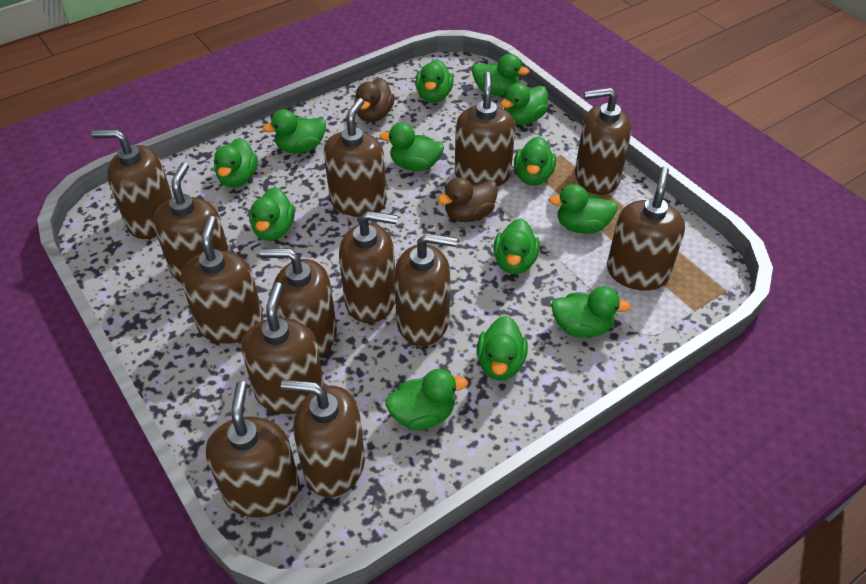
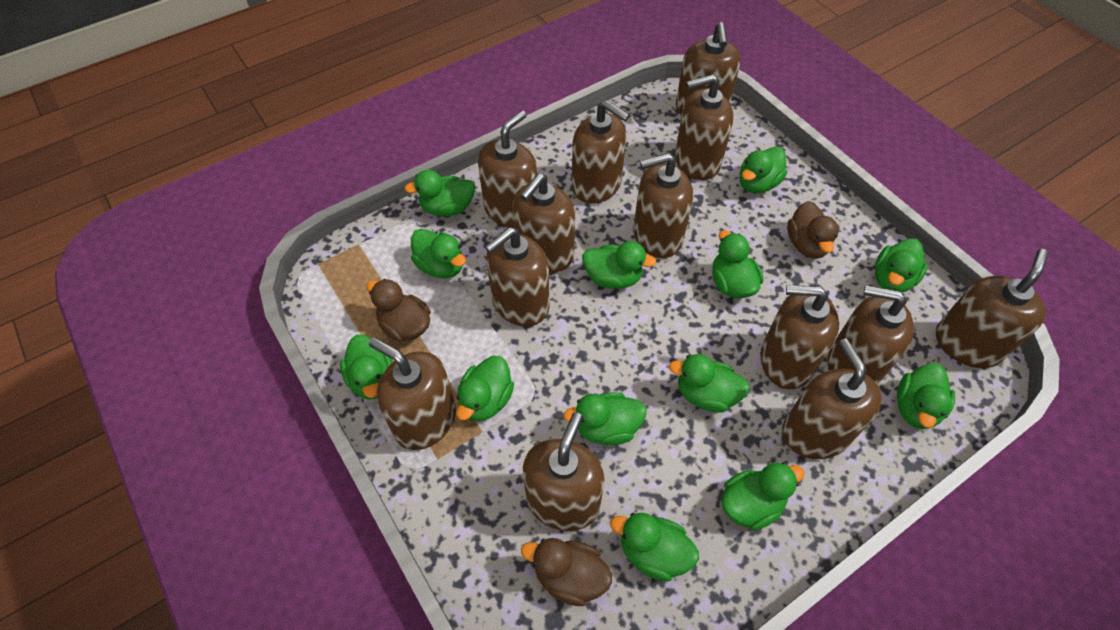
brown duck: 2 -> 3

